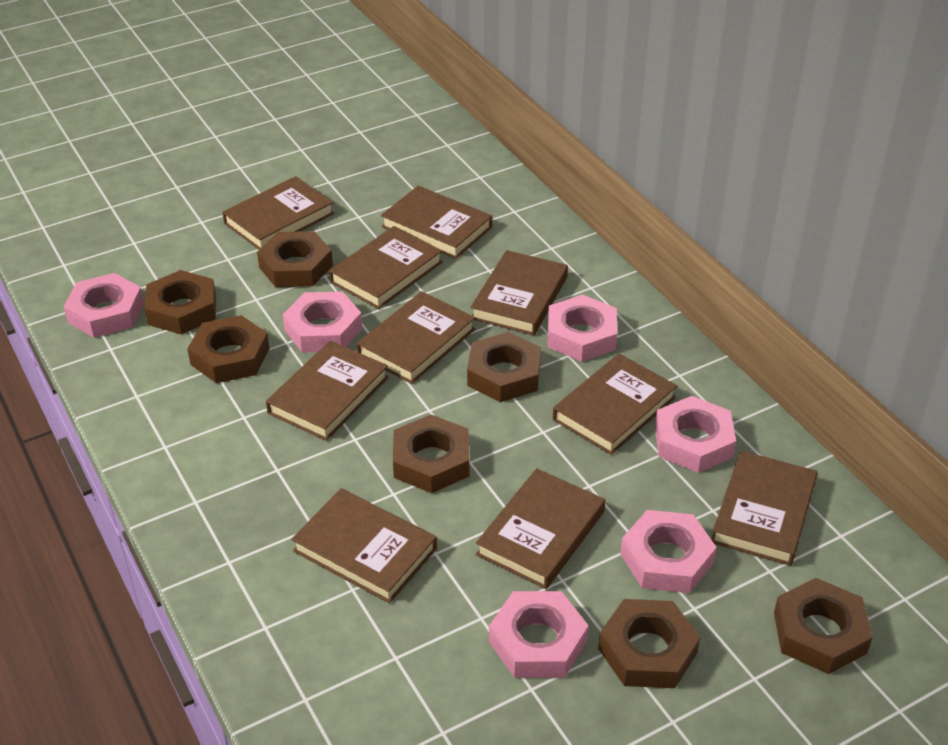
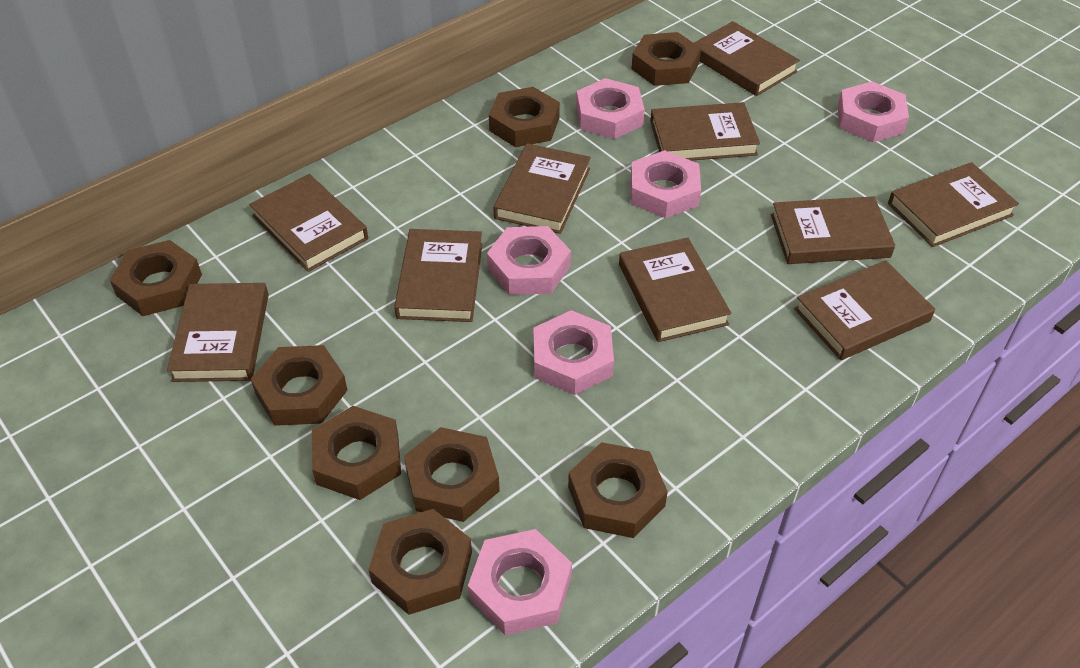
brown nut: 7 -> 8

